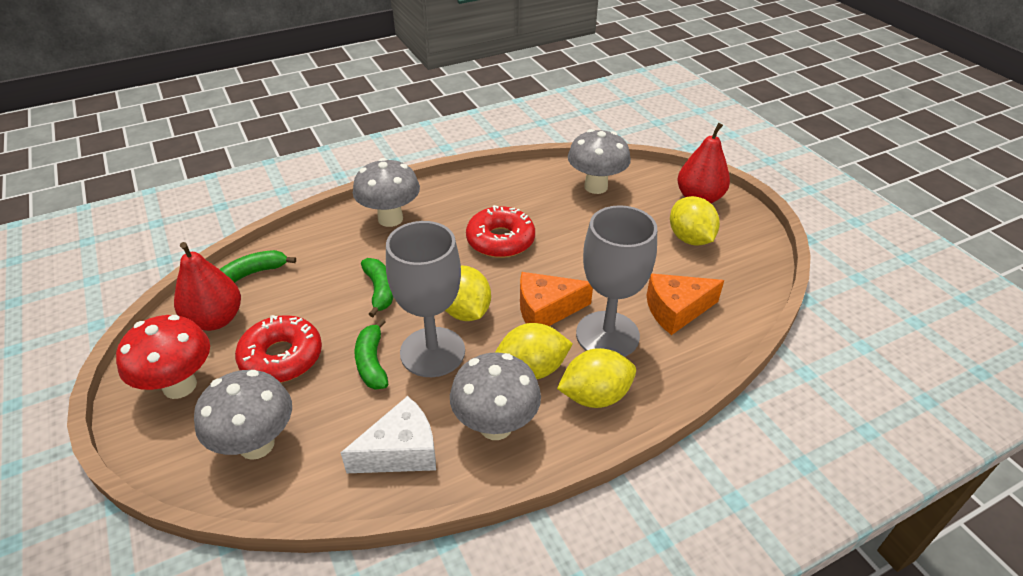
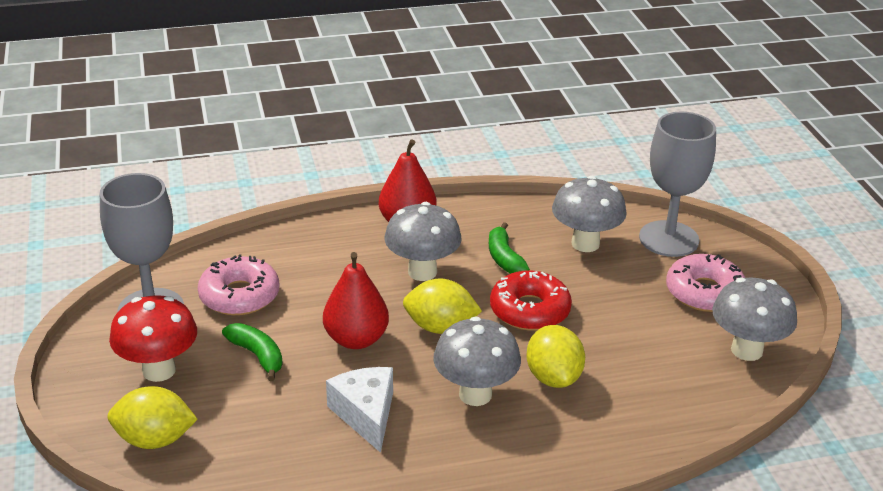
green banana: 3 -> 2
orange cheese: 2 -> 0
pink donut: 0 -> 2
red donut: 2 -> 1
yellow lemon: 4 -> 3

